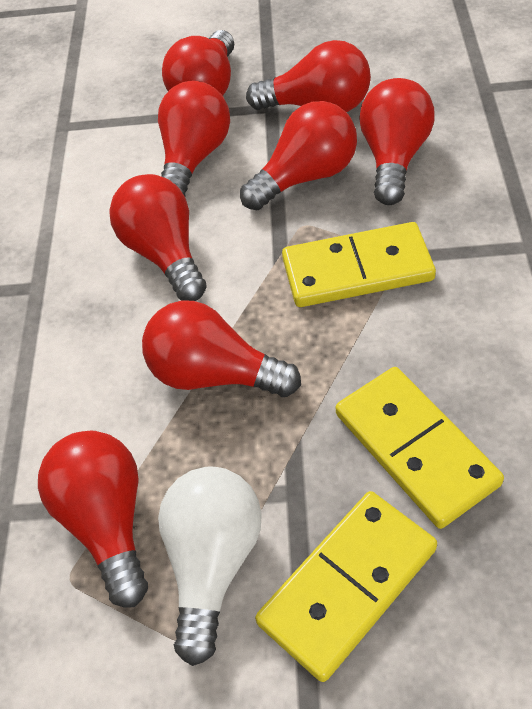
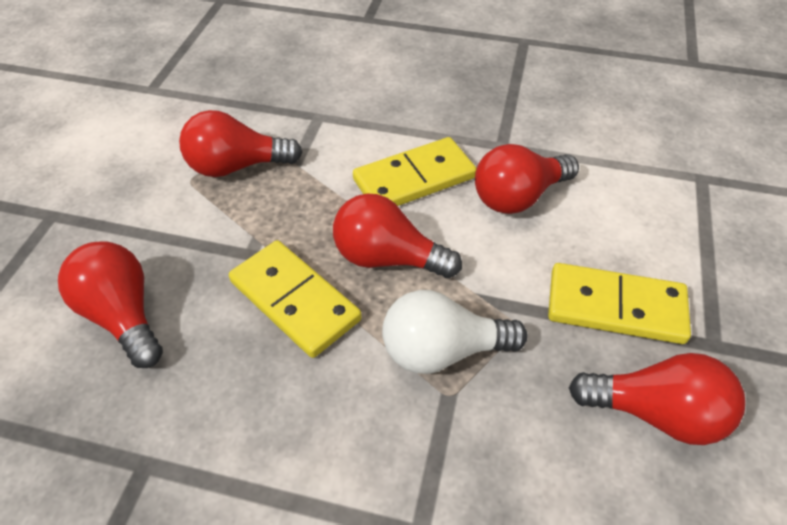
red light bulb: 8 -> 5

